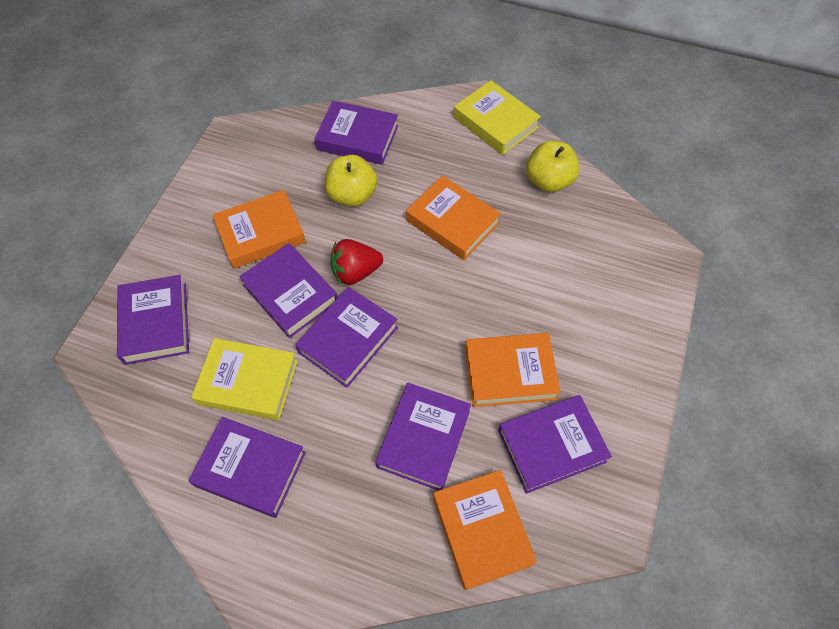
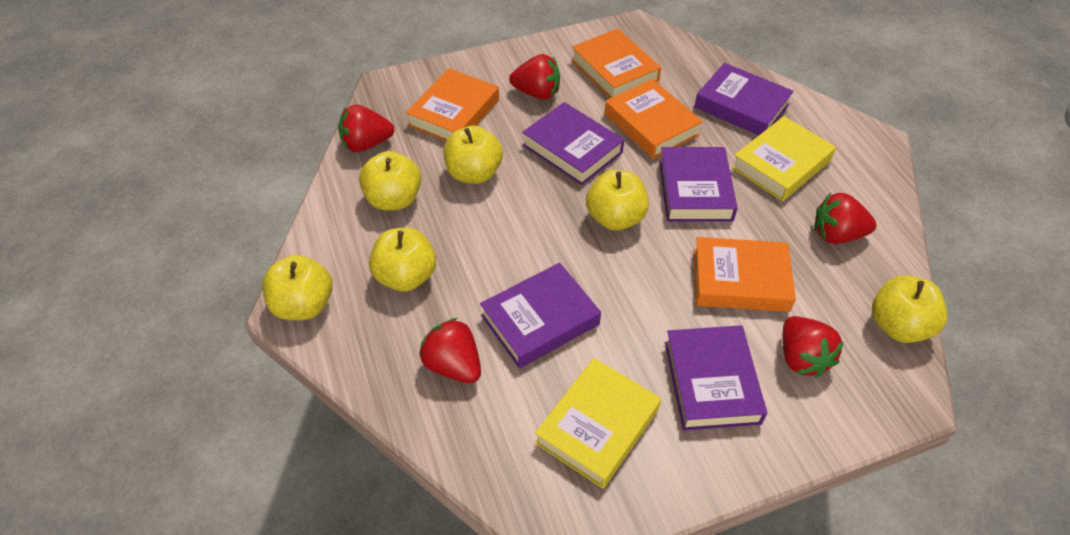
purple book: 7 -> 5
red strawberry: 1 -> 5
yellow apple: 2 -> 6

